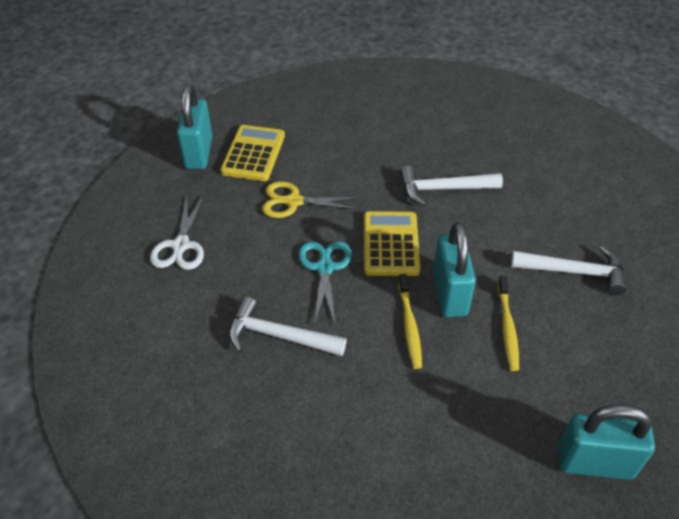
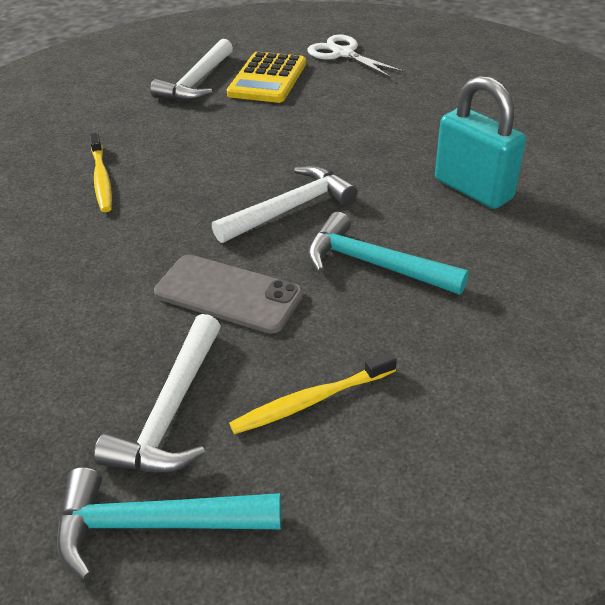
grey phone: 0 -> 1
turquoise hammer: 0 -> 2
turquoise padlock: 3 -> 1
turquoise scissors: 1 -> 0
yellow calculator: 2 -> 1
yellow scissors: 1 -> 0

